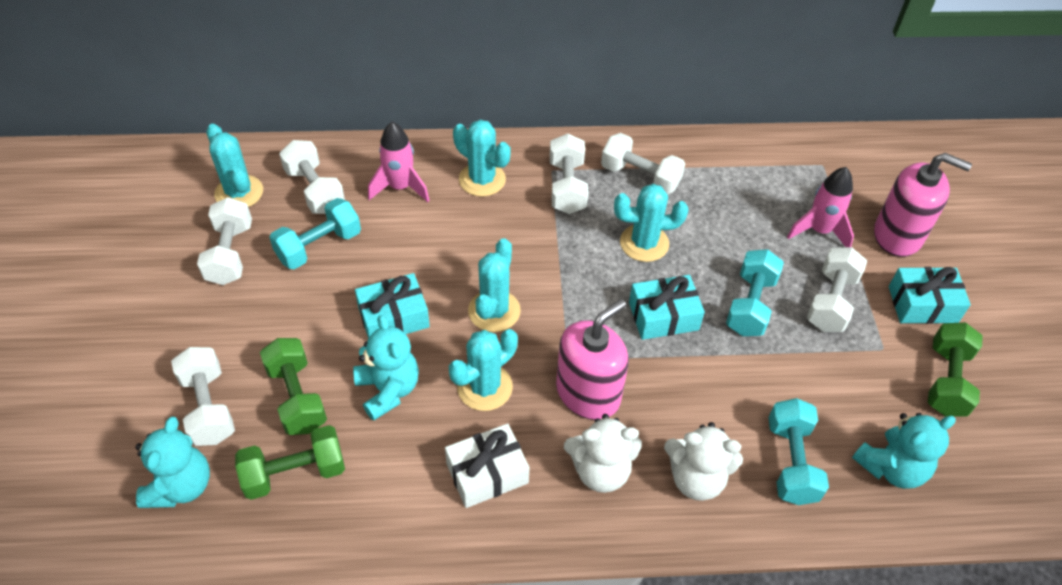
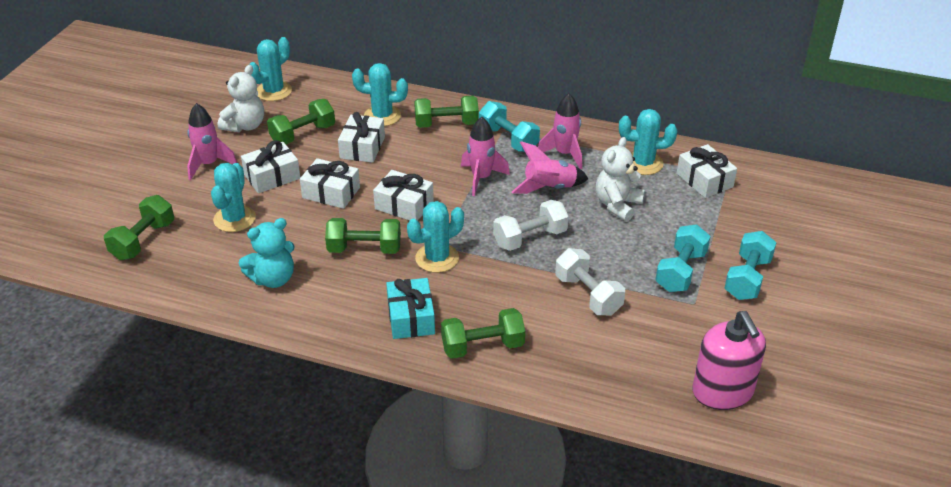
green dumbbell: 3 -> 5
pink rocket: 2 -> 4
pink soap dispenser: 2 -> 1
turquoise gift: 3 -> 1
turquoise teddy bear: 3 -> 1
white dumbbell: 6 -> 2
white gift: 1 -> 5

